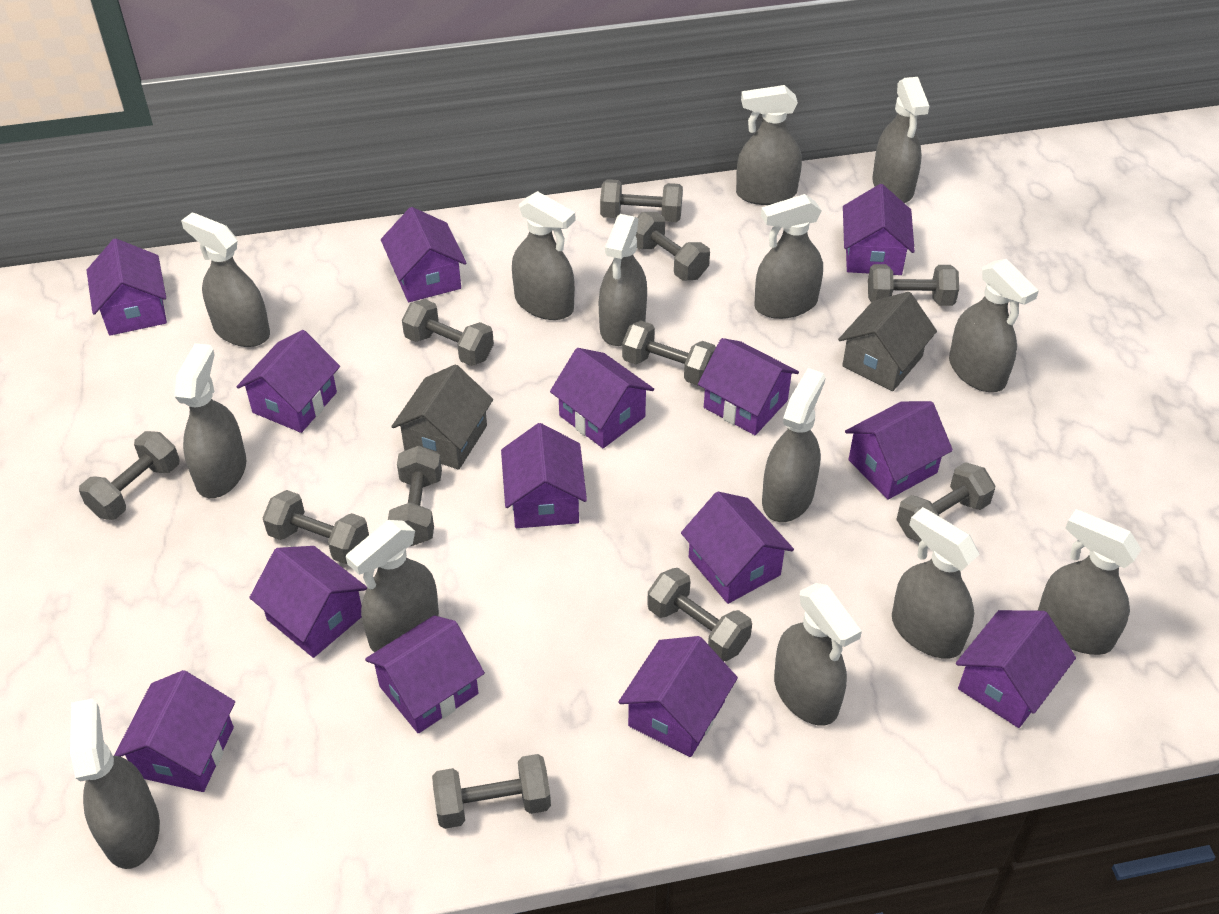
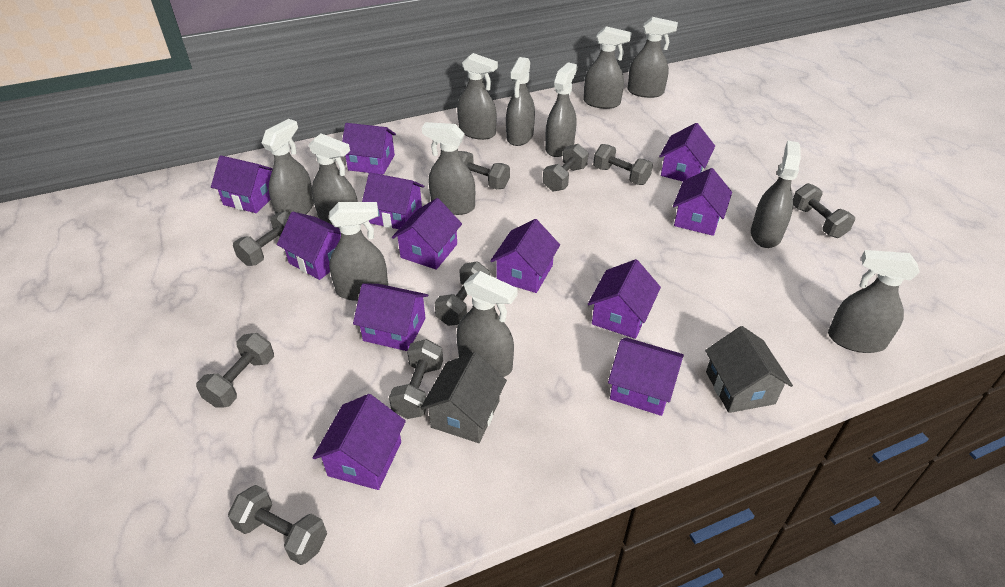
grey dumbbell: 11 -> 9
grey spray bottle: 14 -> 12
purple house: 14 -> 12

